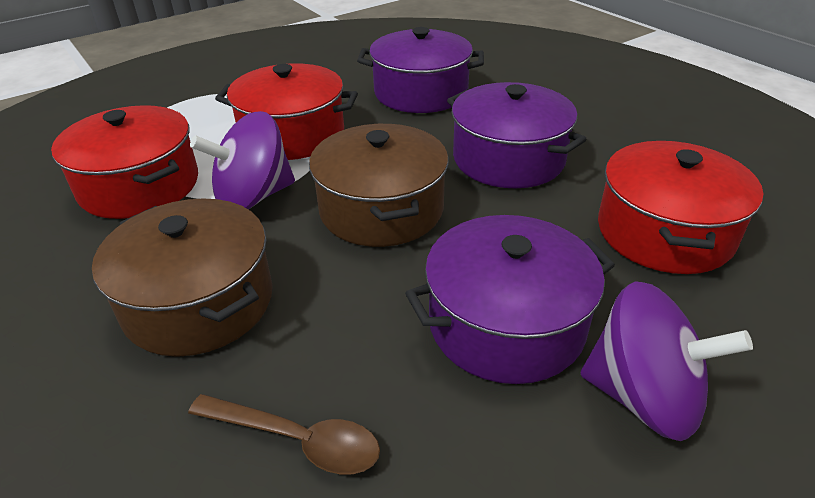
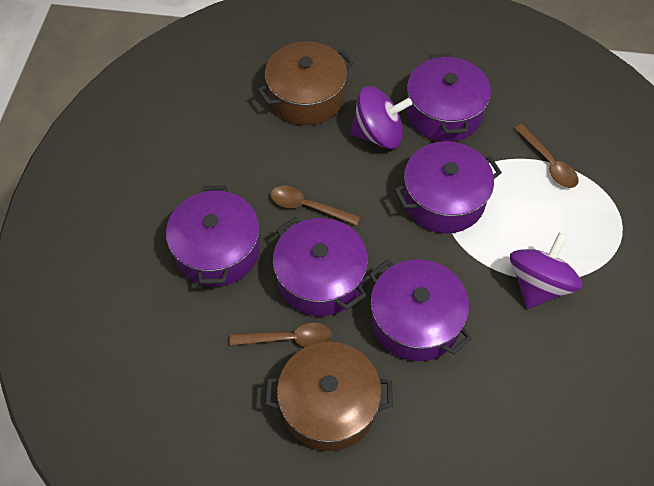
brown spoon: 1 -> 3
purple pot: 3 -> 5
red pot: 3 -> 0

